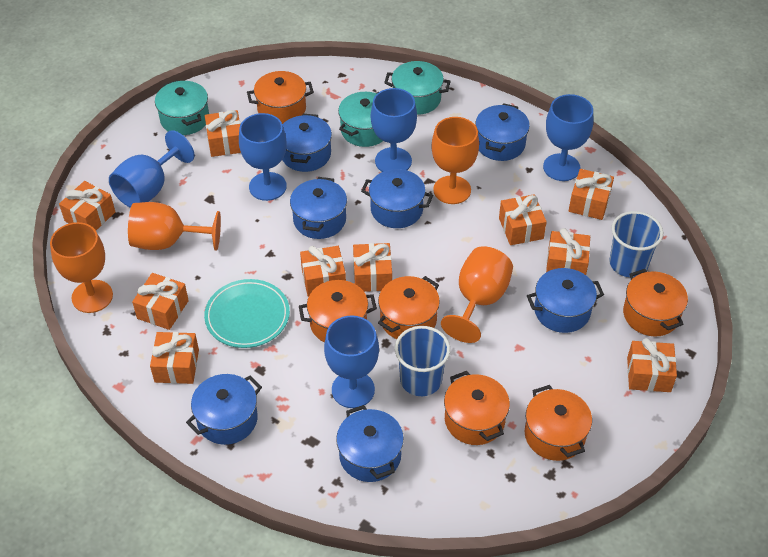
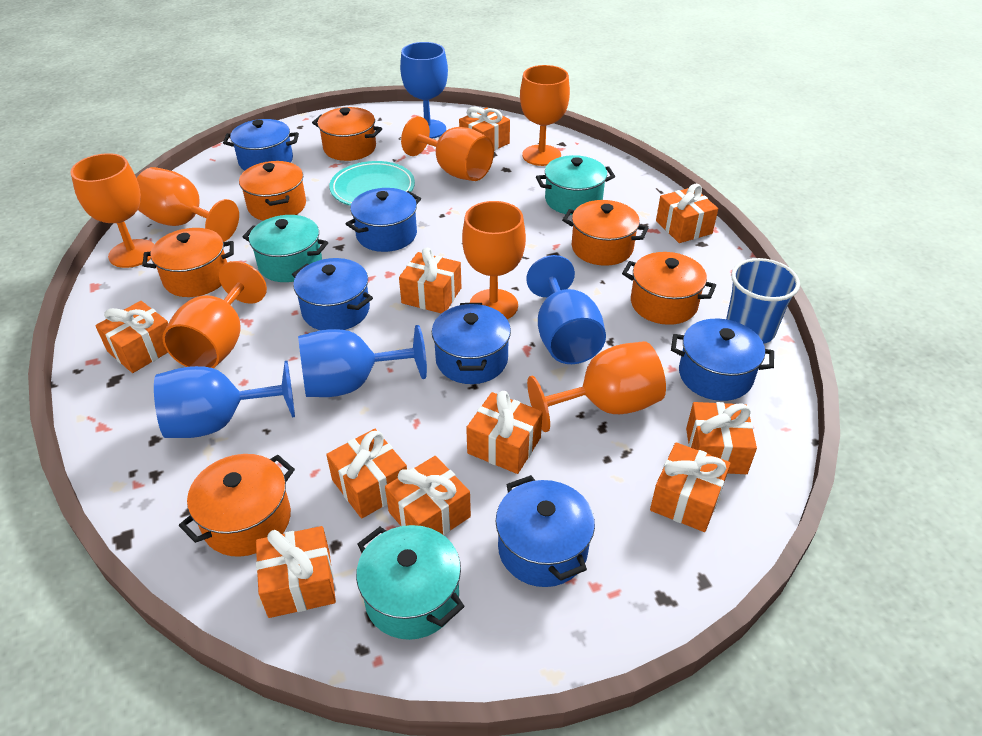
blue cup: 2 -> 1
blue goblet: 5 -> 4
blue pot: 7 -> 6
orange goblet: 4 -> 7

